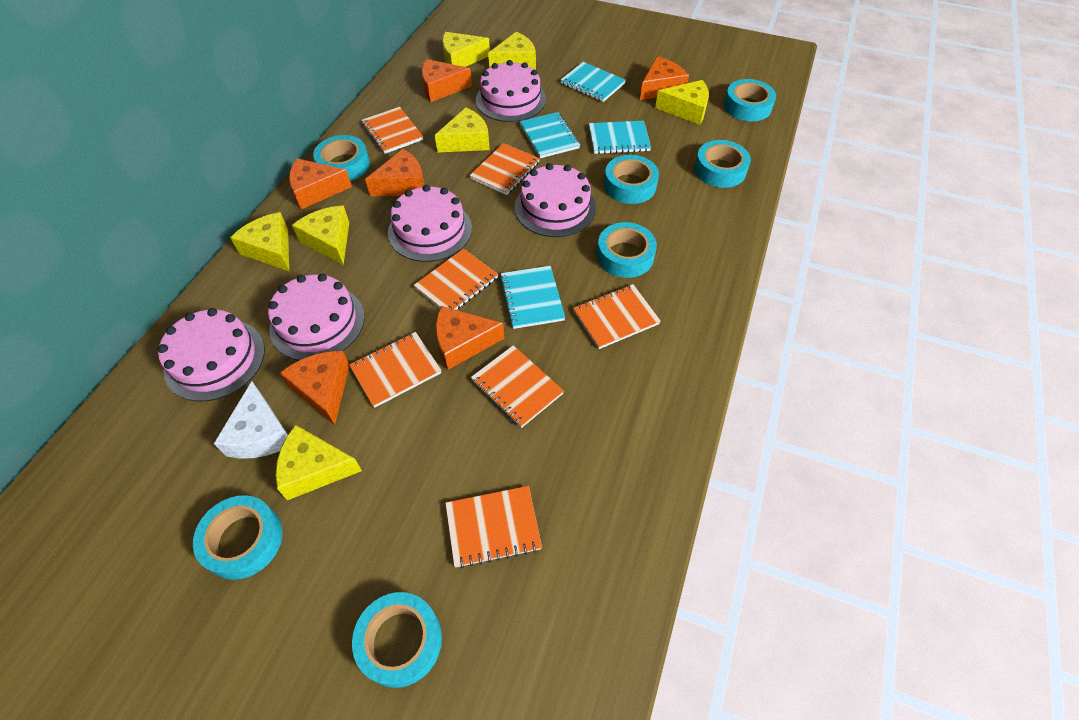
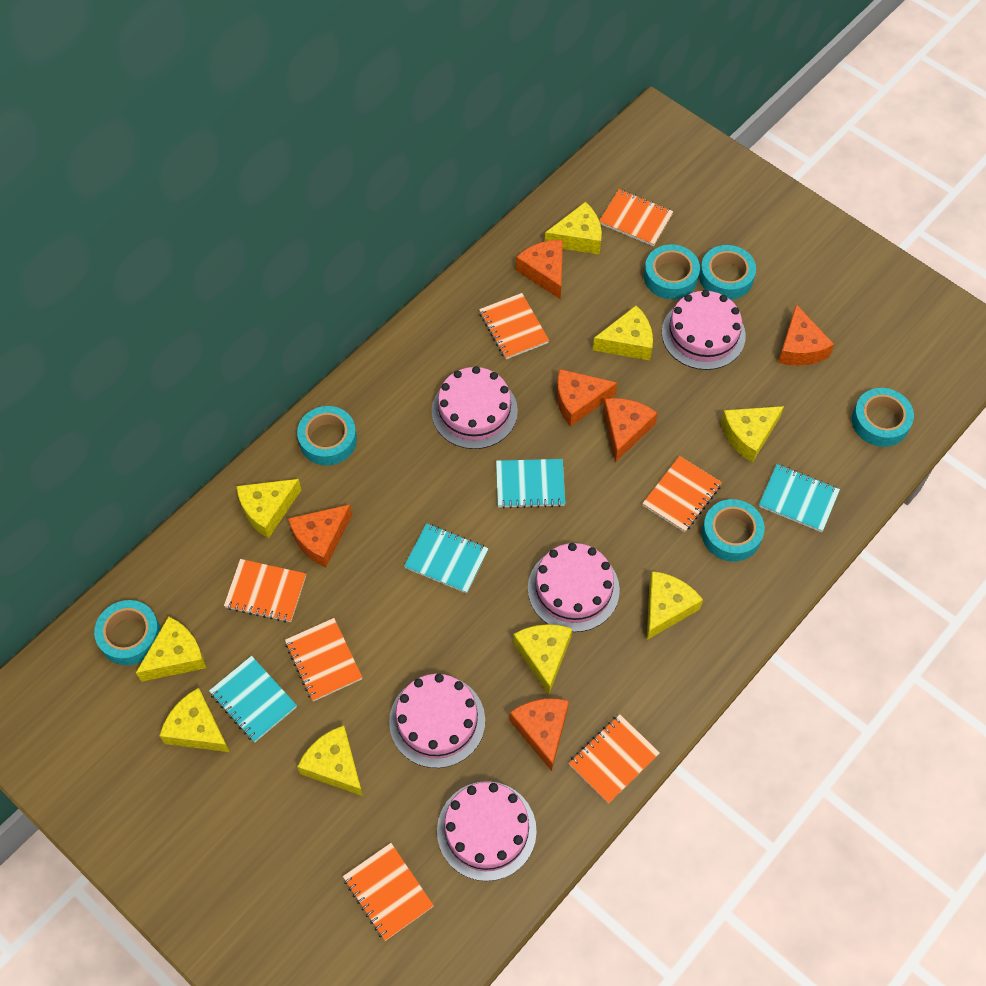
turquoise tape: 7 -> 6
white cheese: 1 -> 0
yellow cheese: 7 -> 9

